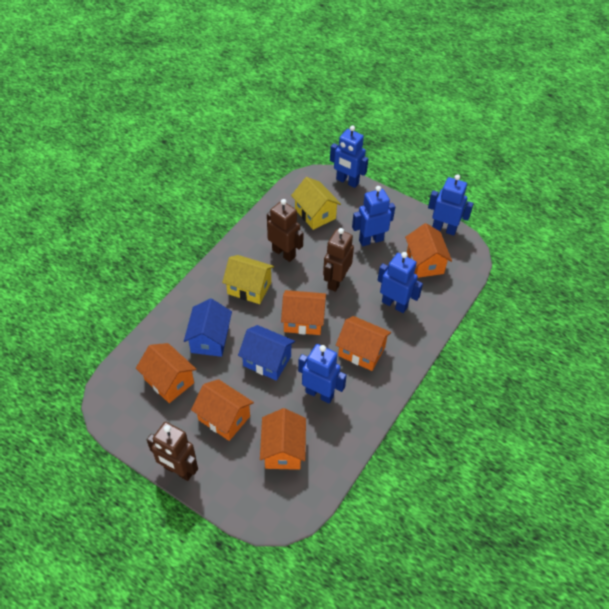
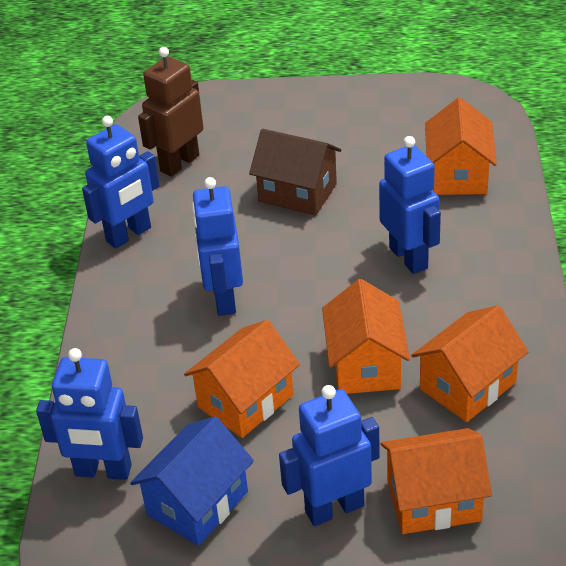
blue house: 2 -> 1
brown house: 0 -> 1
brown robot: 3 -> 1
orange house: 6 -> 5
yellow house: 2 -> 0

